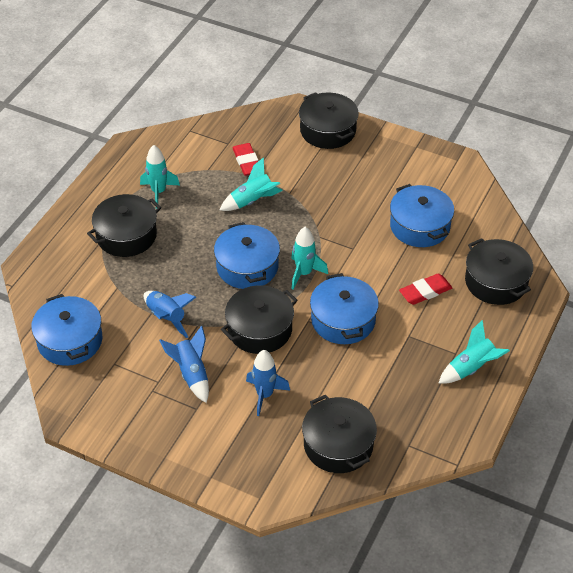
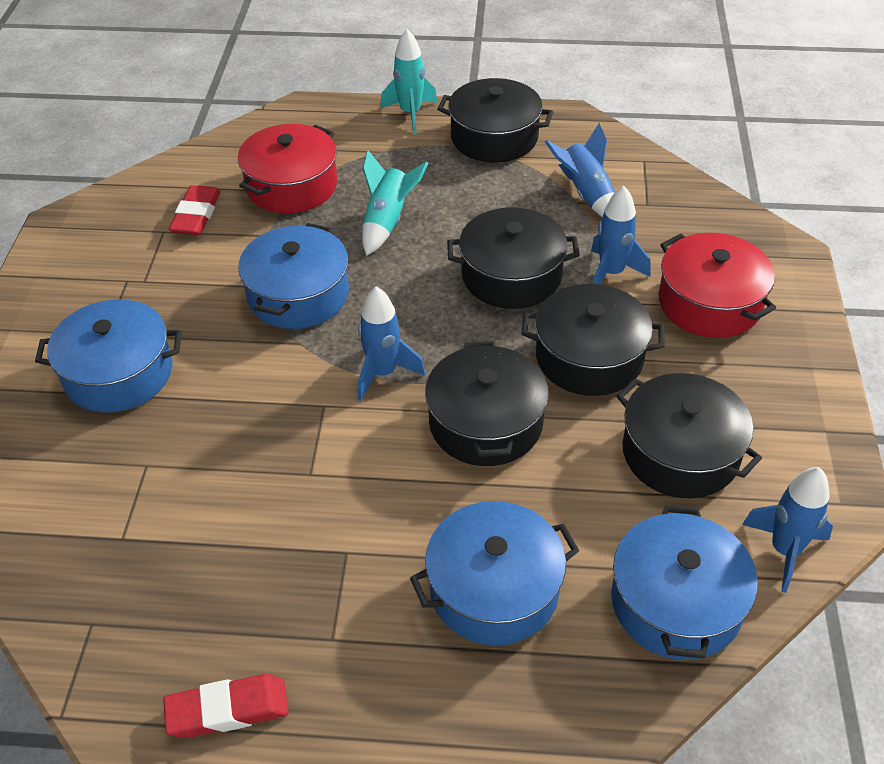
blue rocket: 3 -> 4
red pot: 0 -> 2
turquoise rocket: 4 -> 2

